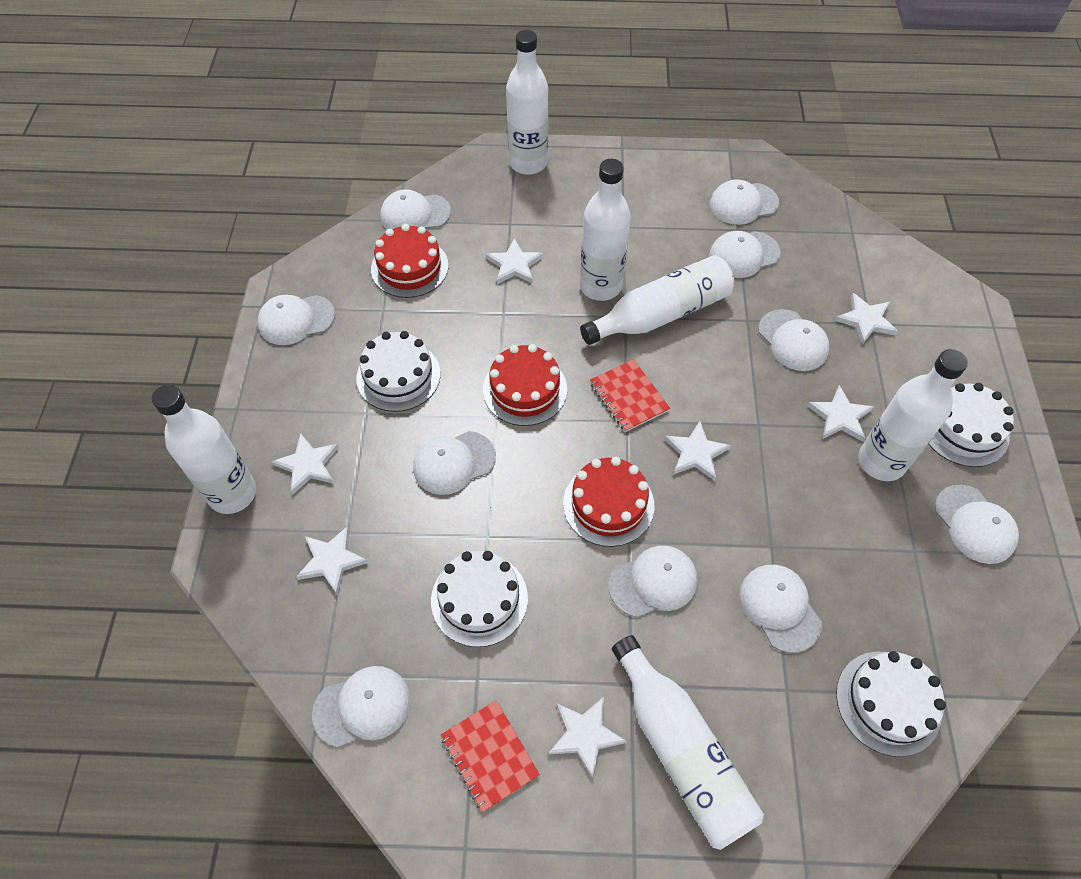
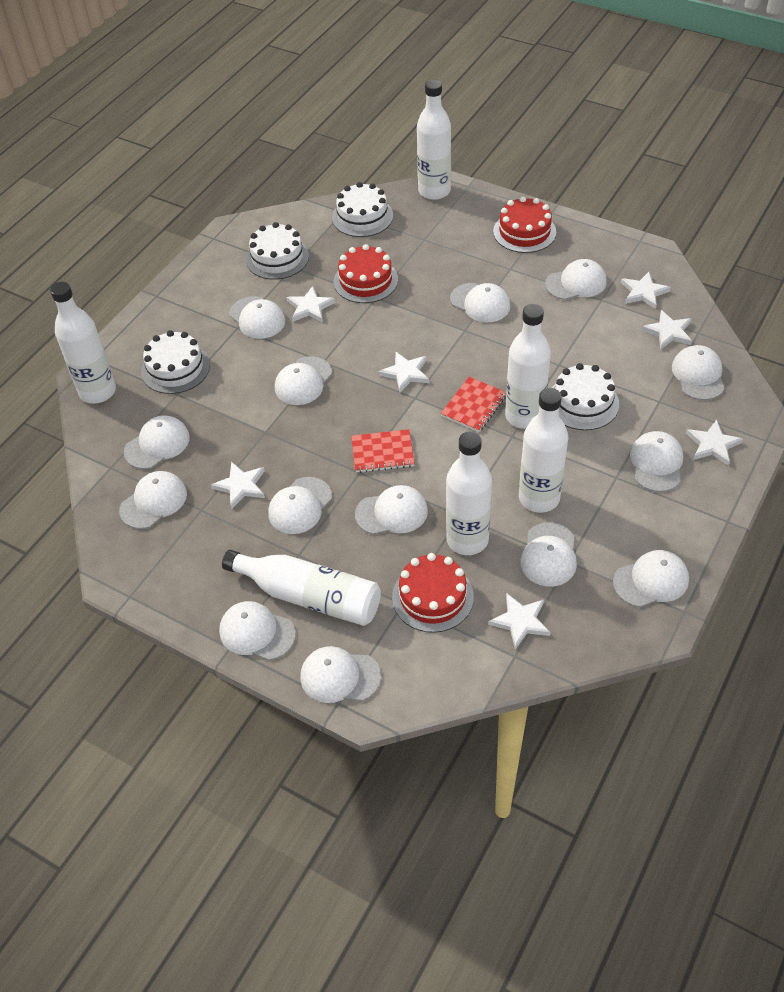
white cap: 10 -> 14

